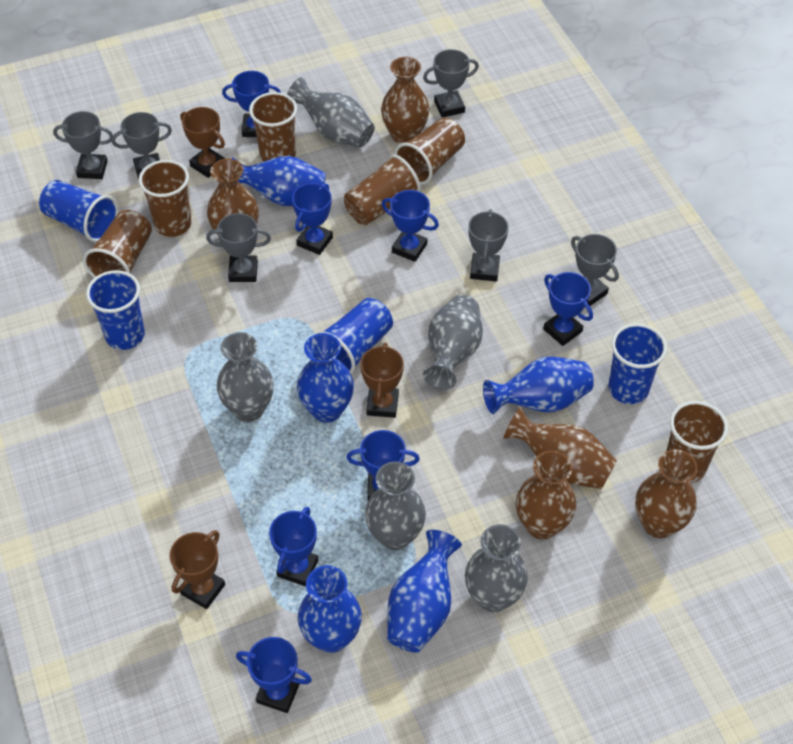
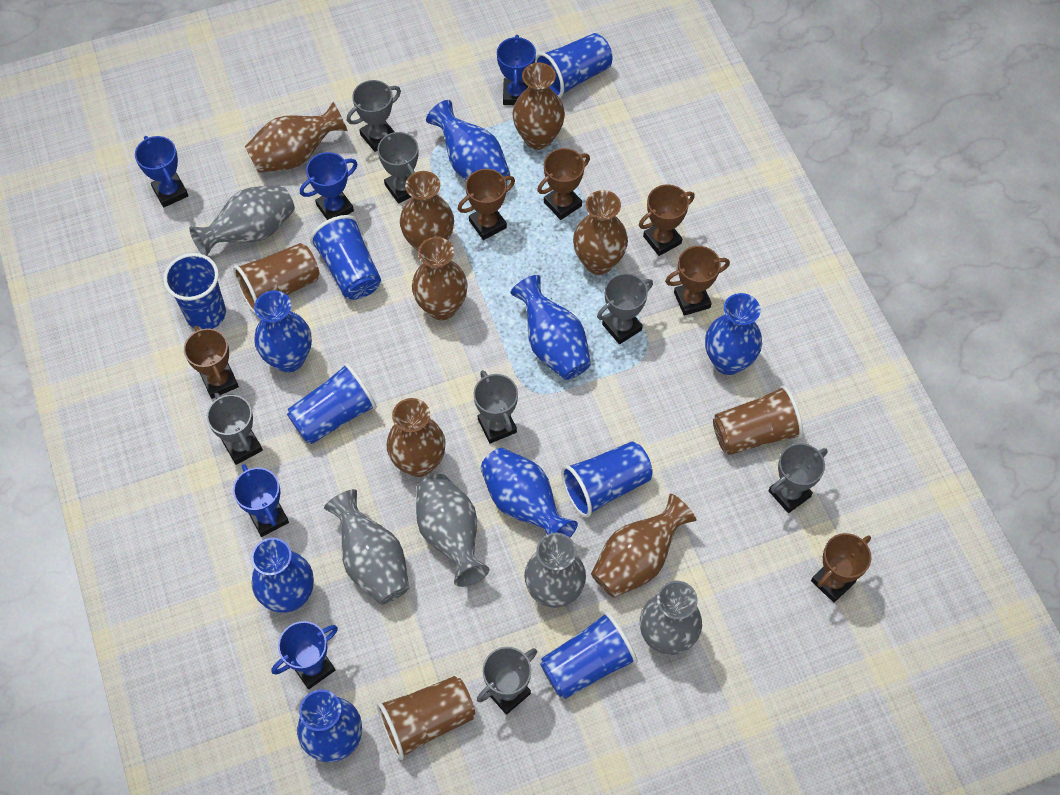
blue cup: 4 -> 6
blue trophy: 7 -> 5
blue vase: 5 -> 7
brown cup: 6 -> 3
brown trophy: 3 -> 6
brown vase: 5 -> 7
grey trophy: 6 -> 7

